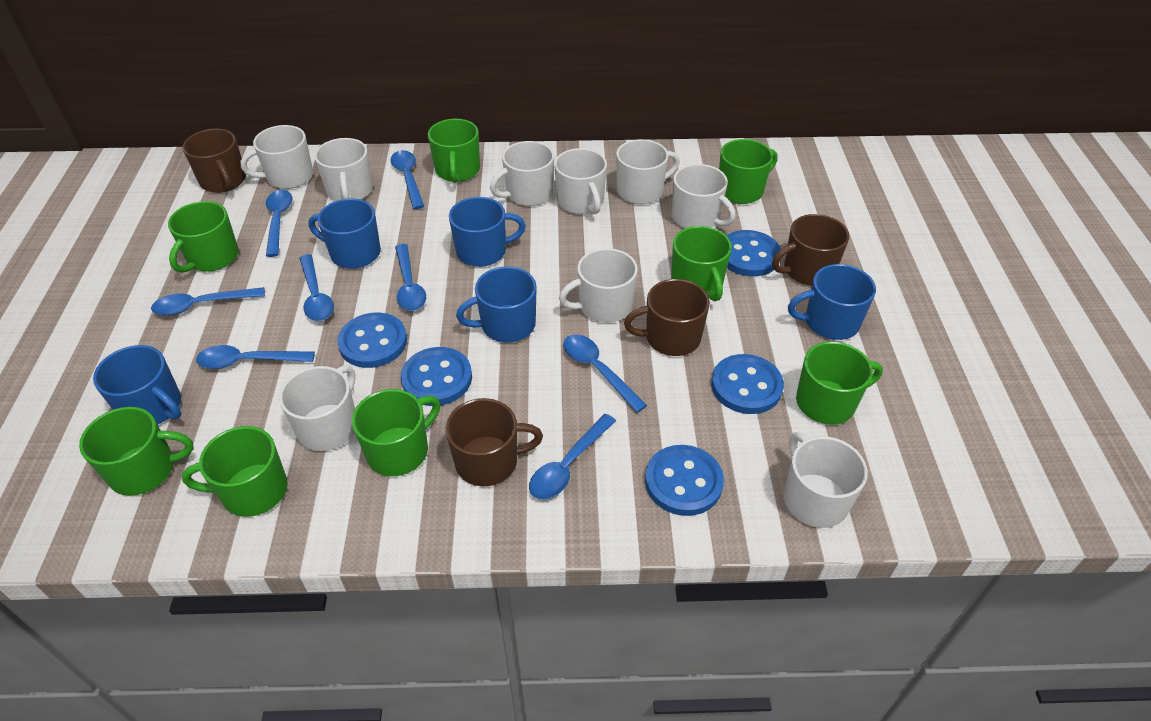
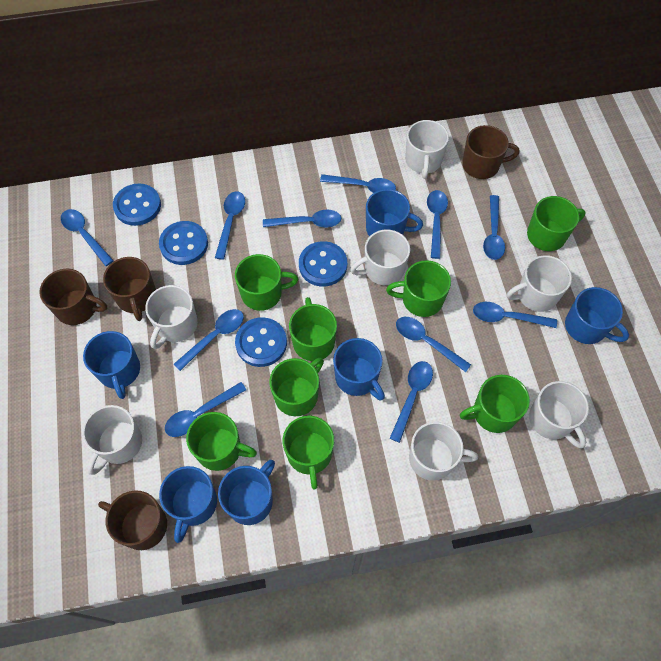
blue button: 5 -> 4
blue mug: 5 -> 6
blue spoon: 8 -> 11
white mug: 9 -> 7

